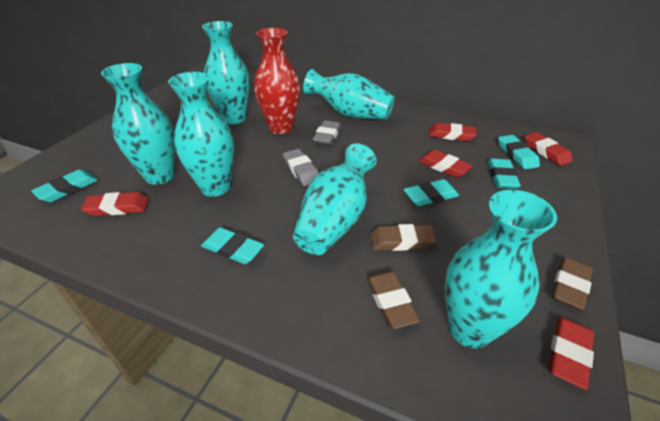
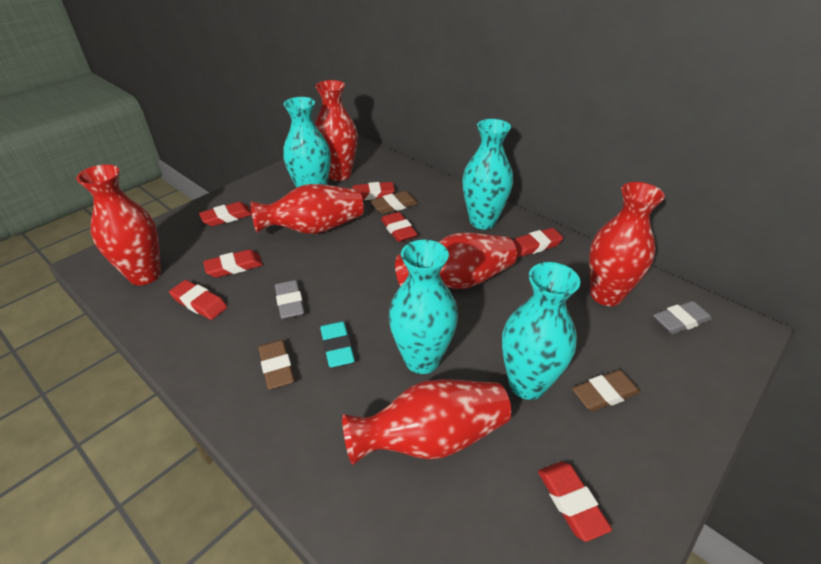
red eraser: 5 -> 7
red vase: 1 -> 6
turquoise eraser: 5 -> 1
turquoise vase: 6 -> 4

